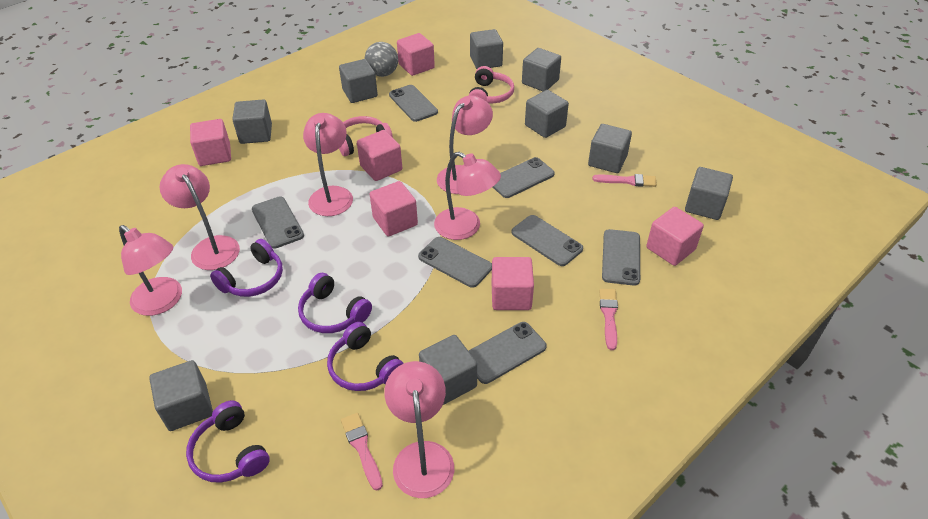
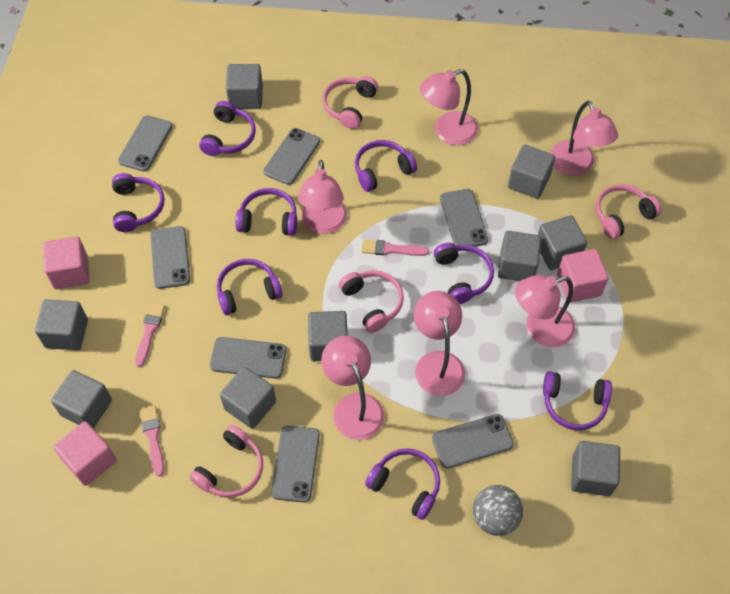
pink cube: 6 -> 3
pink headphones: 2 -> 4
purple headphones: 4 -> 8

